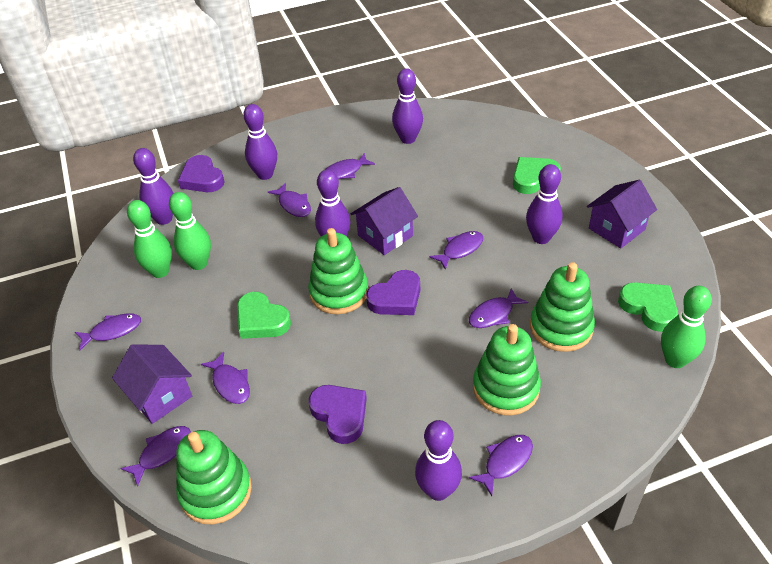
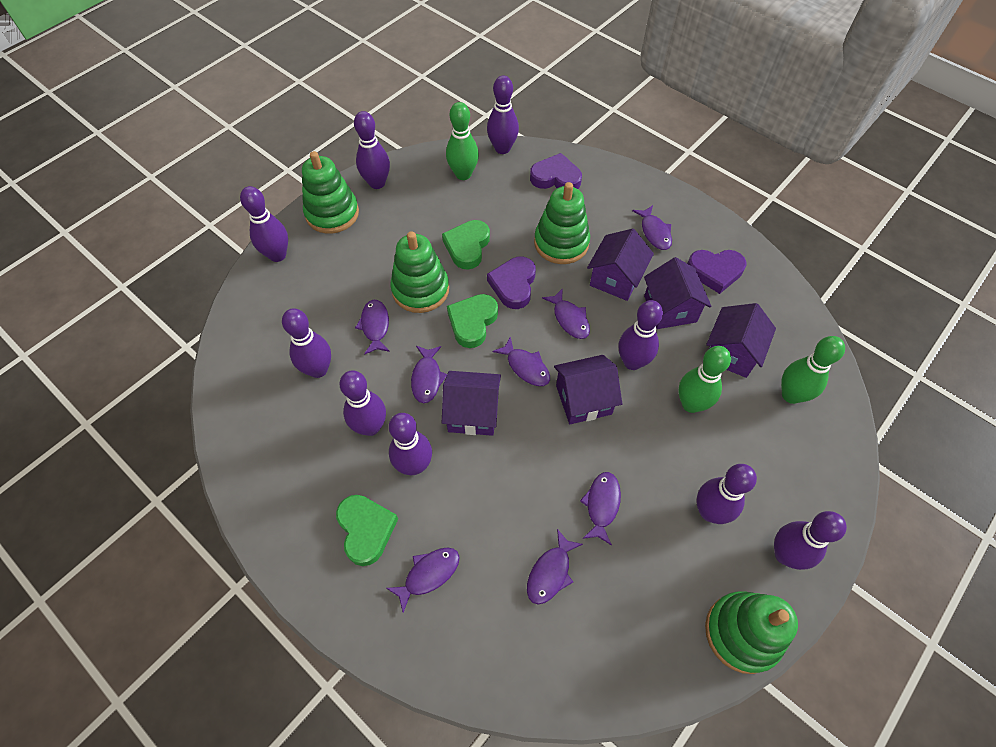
purple bowling pin: 6 -> 9
purple house: 3 -> 5

